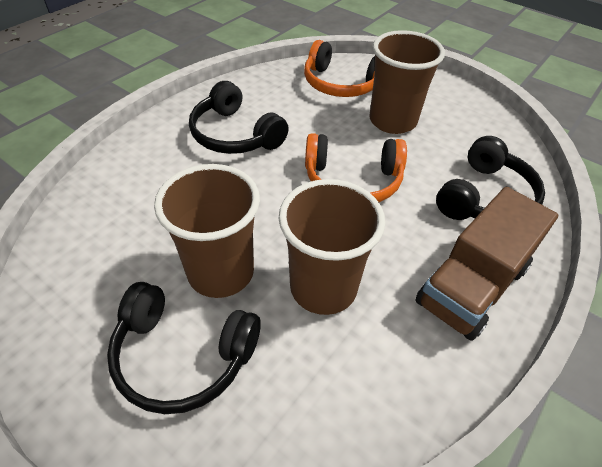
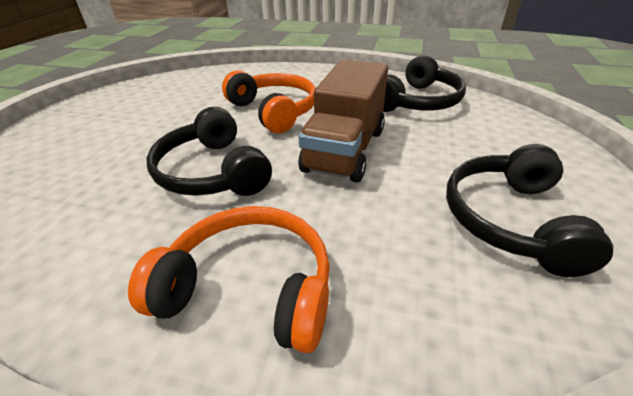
brown cup: 3 -> 0

